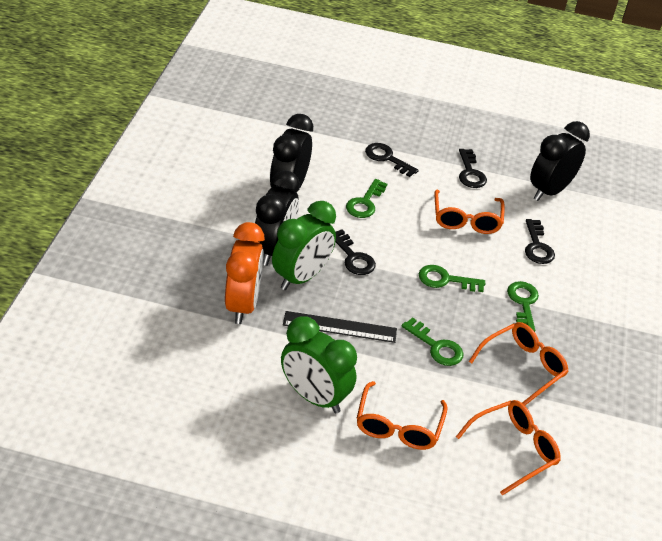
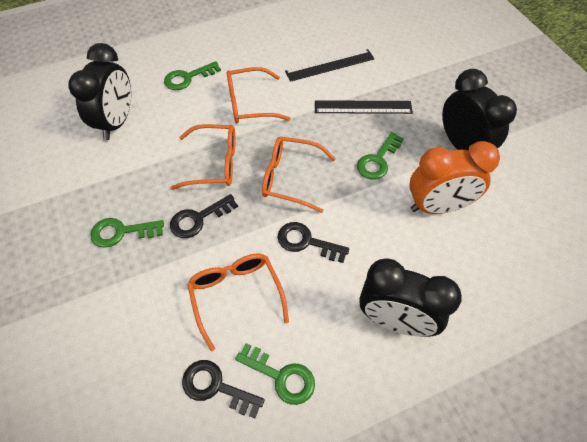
black key: 4 -> 3
black ruler: 1 -> 2
green clock: 2 -> 0

